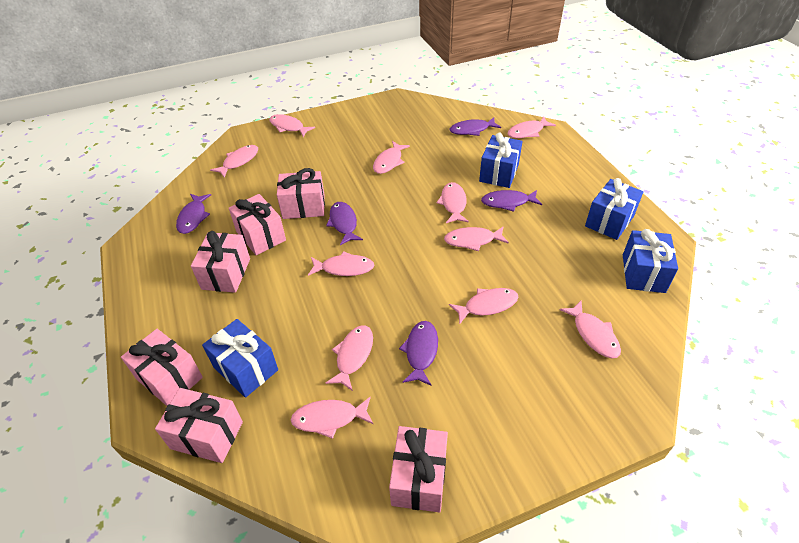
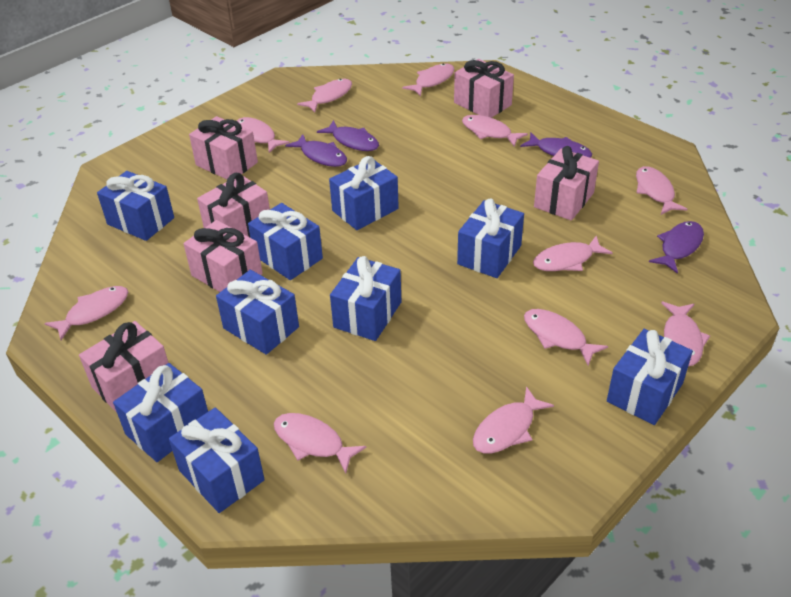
blue gift: 4 -> 9
purple fish: 5 -> 4

